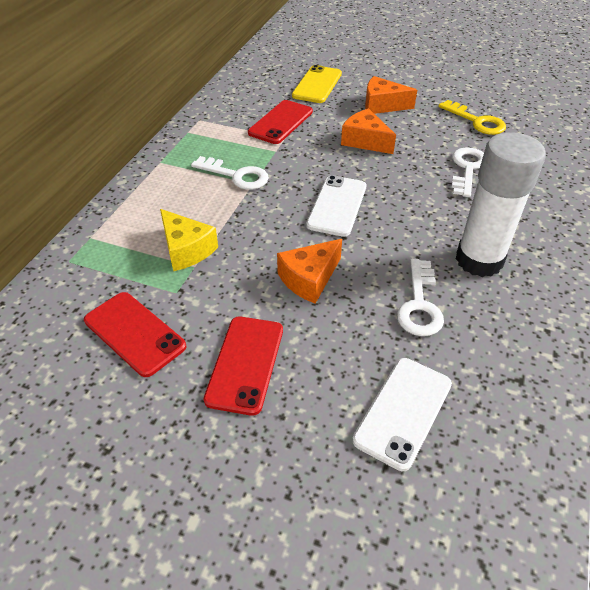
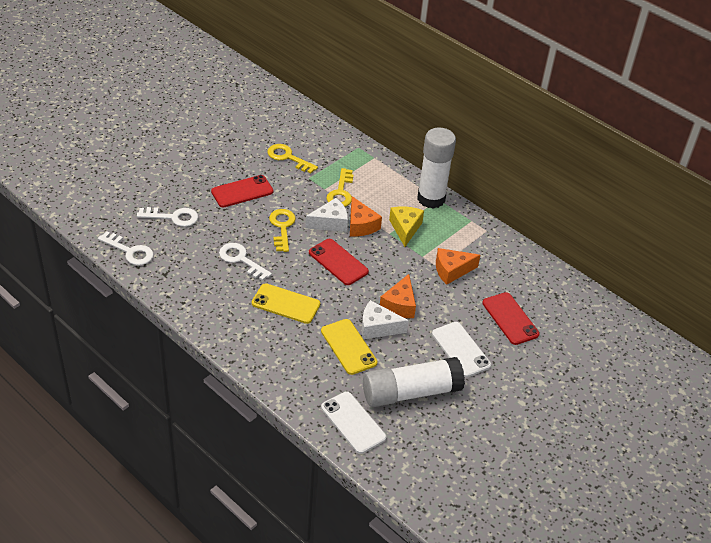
white cheese: 0 -> 2
white glue stick: 1 -> 2
yellow key: 1 -> 3
yellow phone: 1 -> 2

